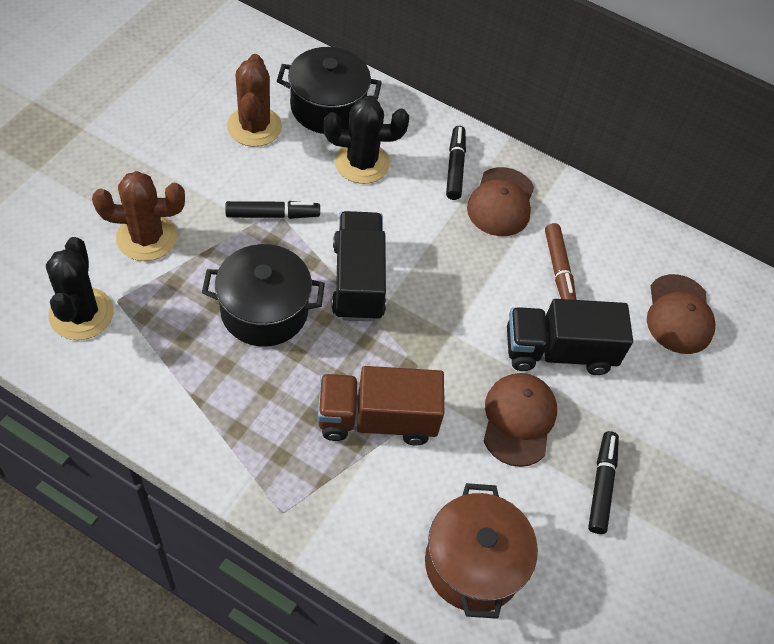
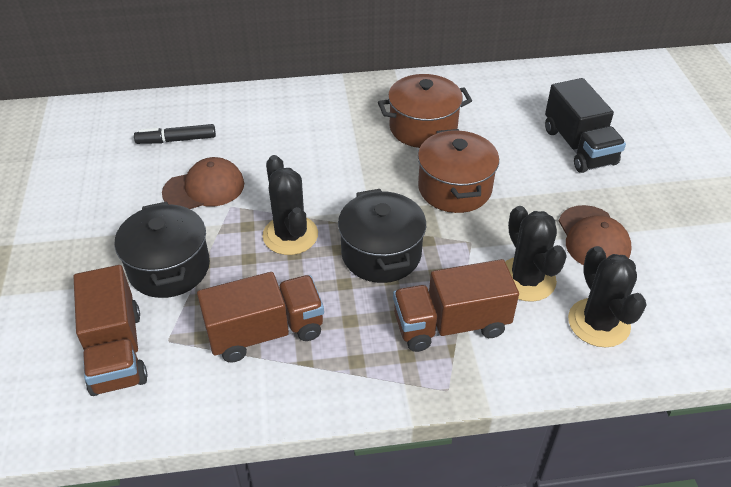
black cactus: 2 -> 3
black marker: 3 -> 1
black truck: 2 -> 1
brown cactus: 2 -> 0
brown cap: 3 -> 2
brown marker: 1 -> 0
brown pot: 1 -> 2
brown truck: 1 -> 3

